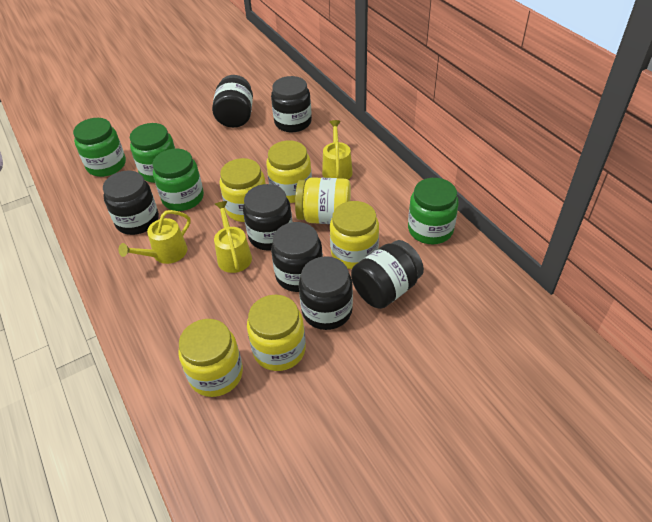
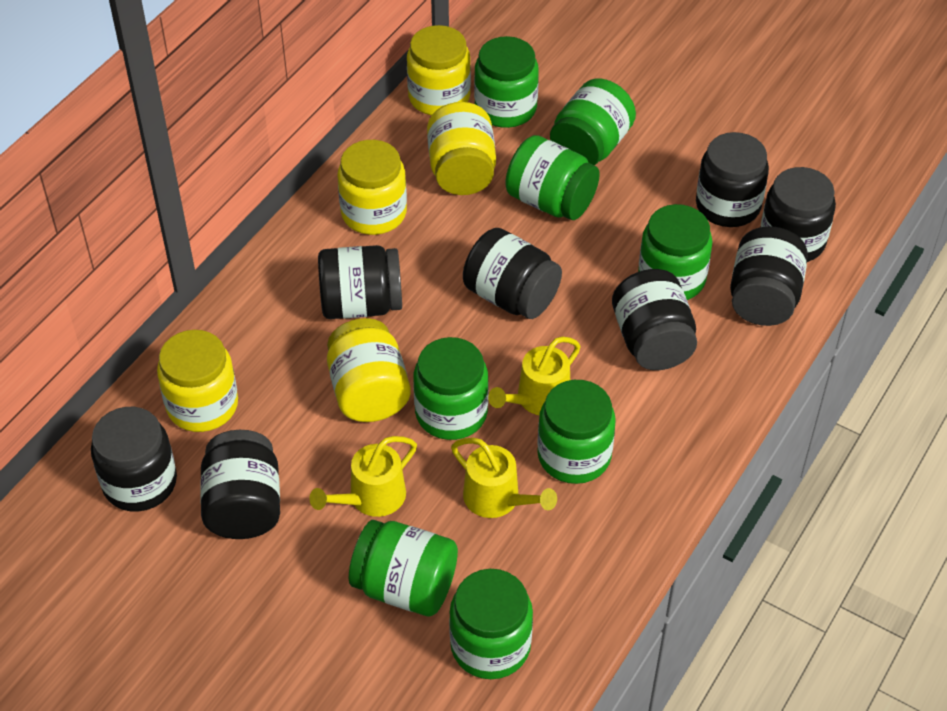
black jar: 7 -> 8
green jar: 4 -> 8
yellow jar: 6 -> 5

